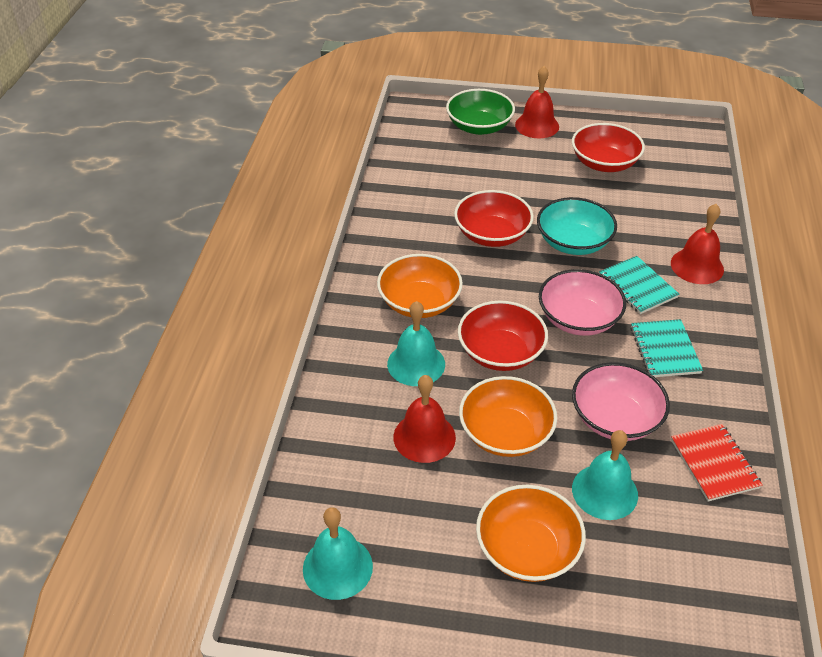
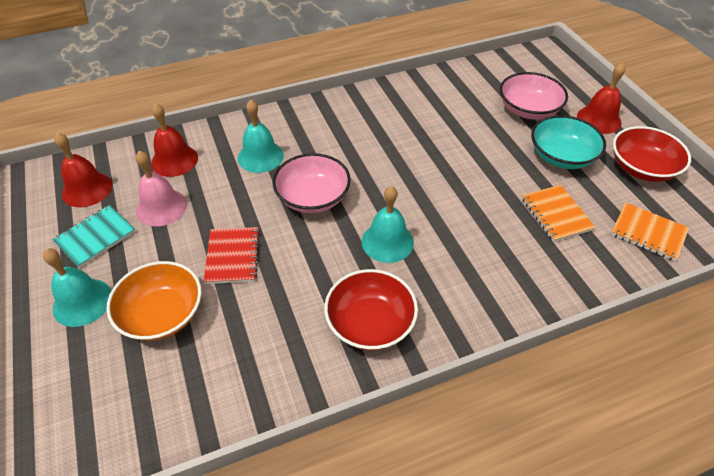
green bowl: 1 -> 0
orange bowl: 3 -> 1
orange notebook: 0 -> 2
pink bell: 0 -> 1
red bowl: 3 -> 2
turquoise notebook: 2 -> 1

